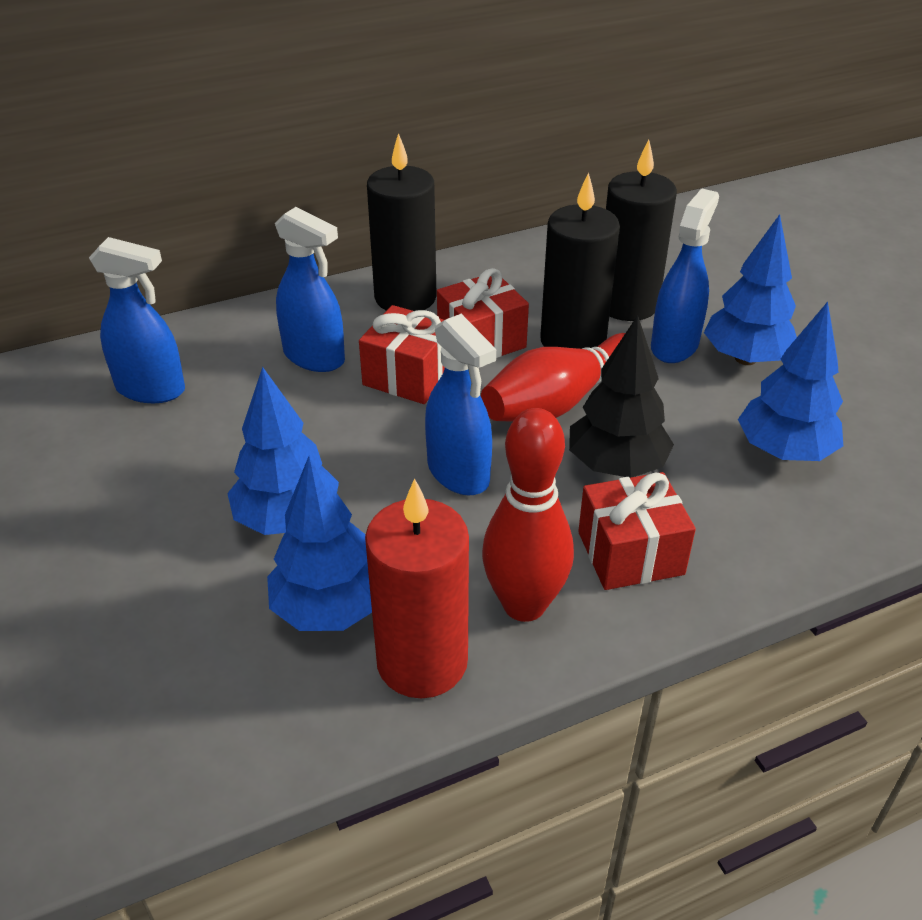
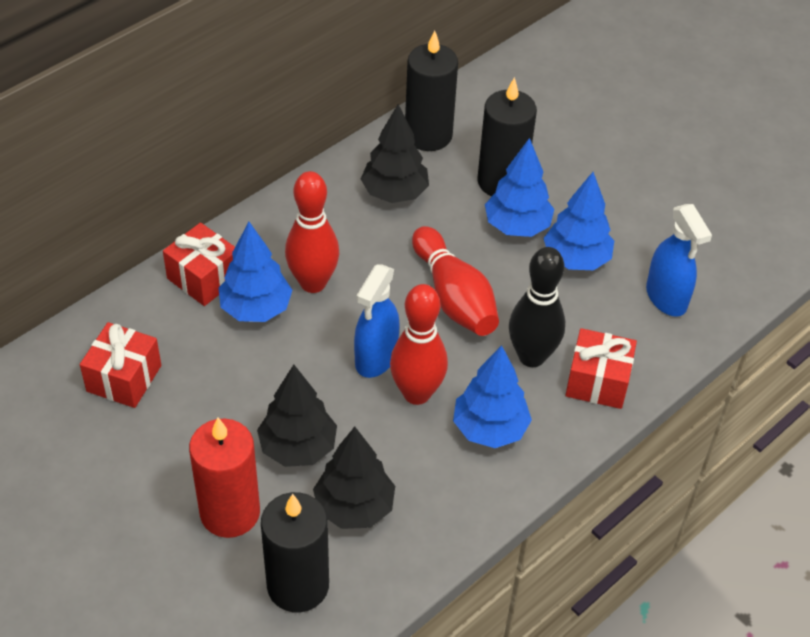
black bowling pin: 0 -> 1
black tree: 1 -> 3
blue spray bottle: 4 -> 2
red bowling pin: 2 -> 3

